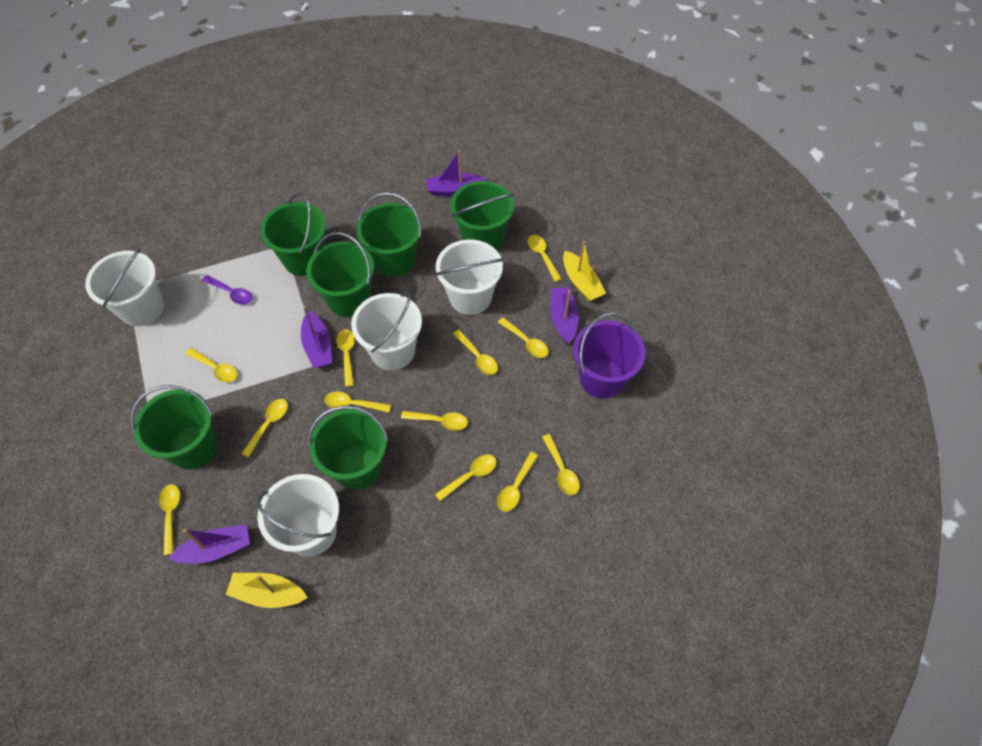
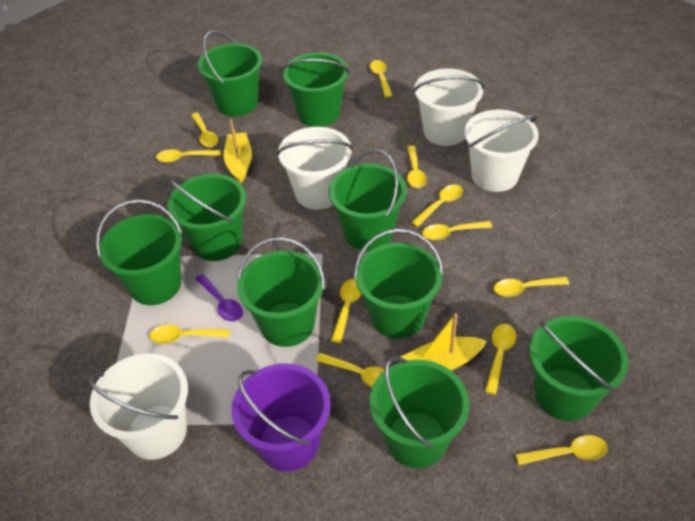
green bucket: 6 -> 9
purple boat: 4 -> 0

